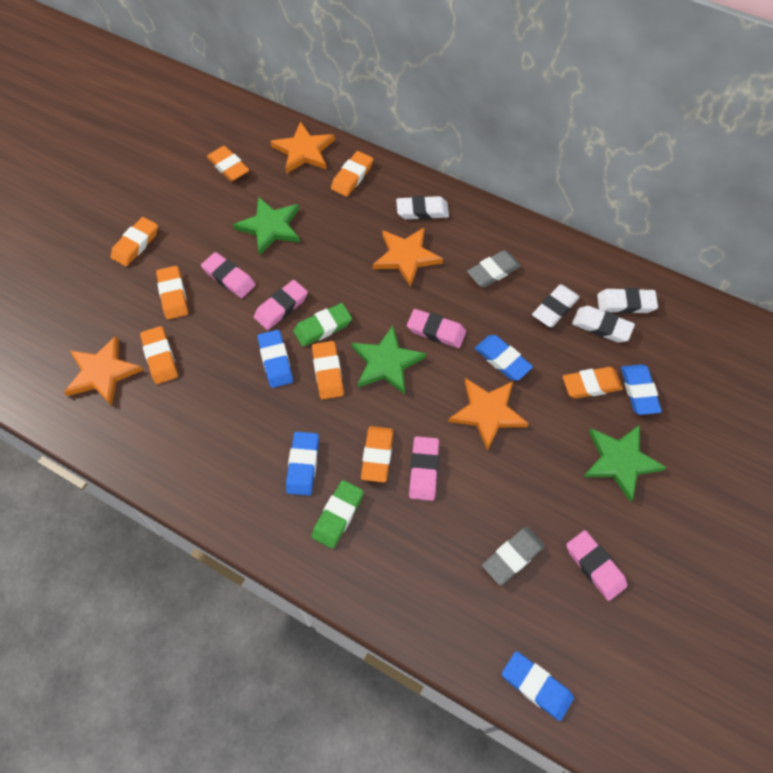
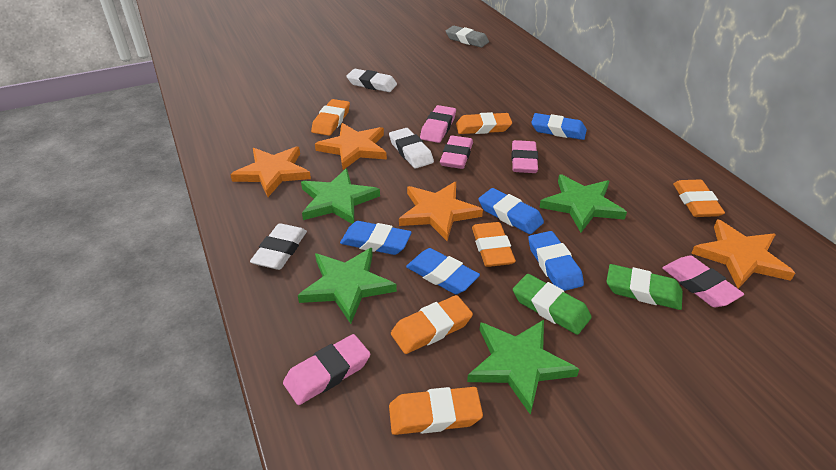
green star: 3 -> 4
grey eraser: 2 -> 1
orange eraser: 8 -> 6
white eraser: 4 -> 3

